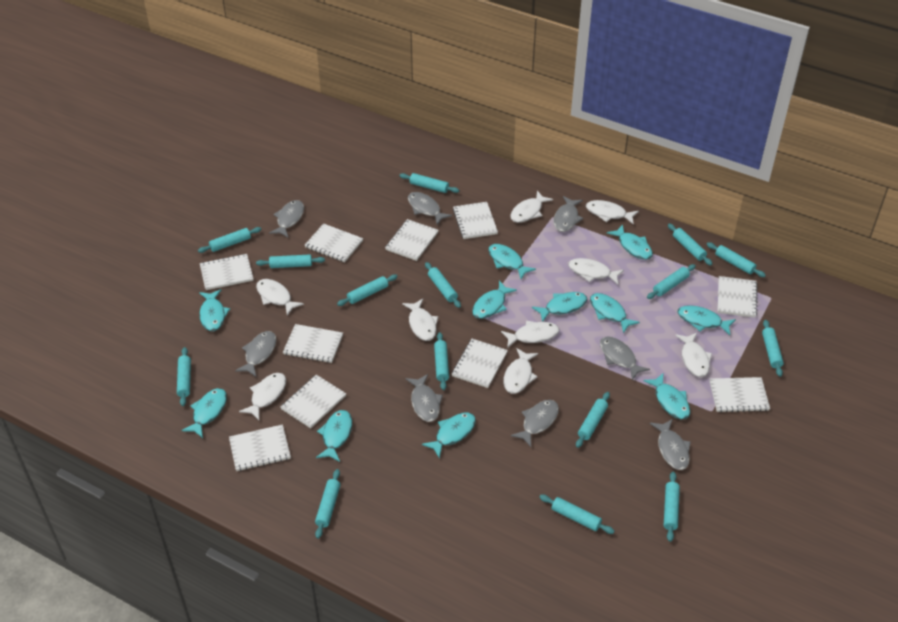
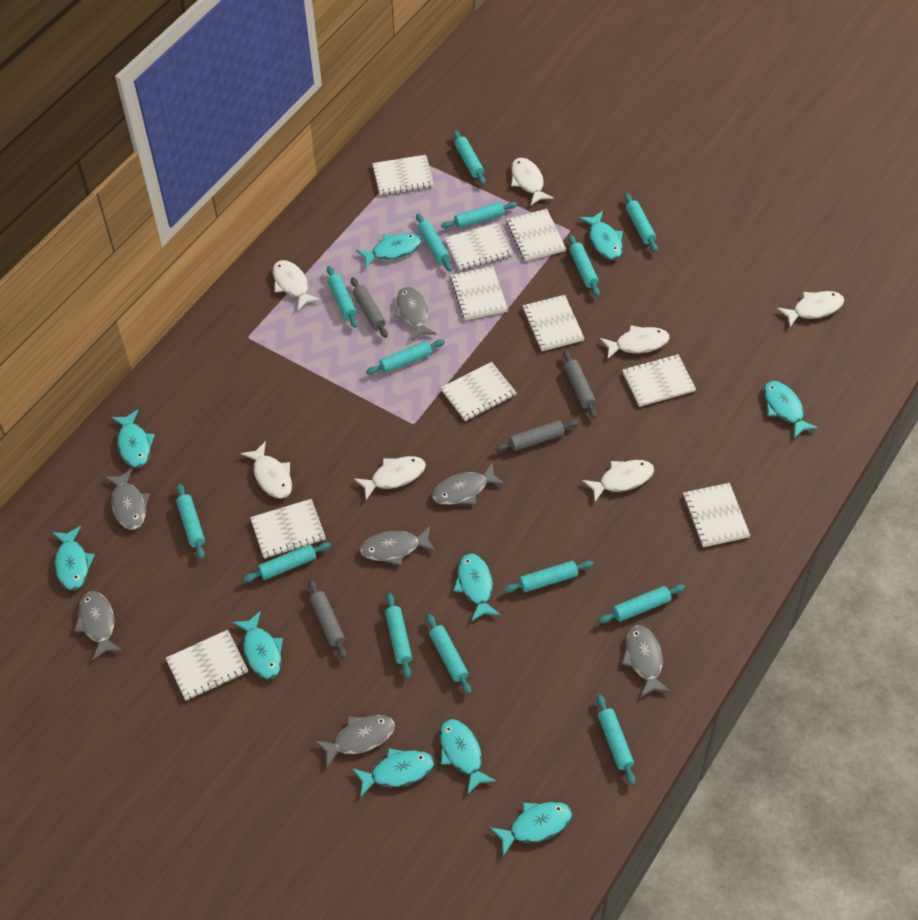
grey fish: 8 -> 7
grey rolling pin: 0 -> 4
turquoise fish: 11 -> 10
turquoise rolling pin: 15 -> 14
white fish: 9 -> 7

